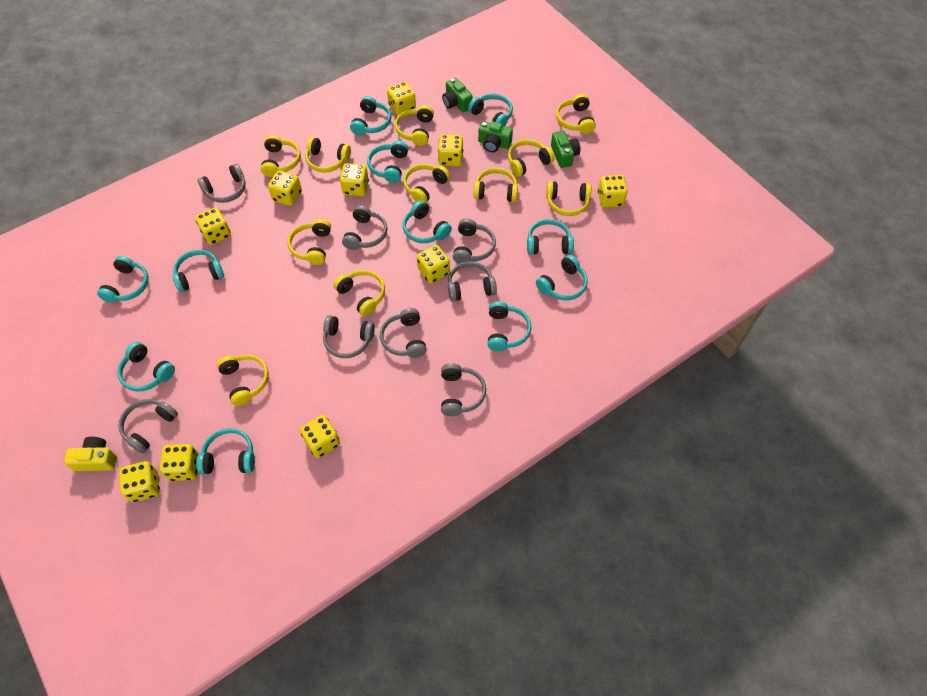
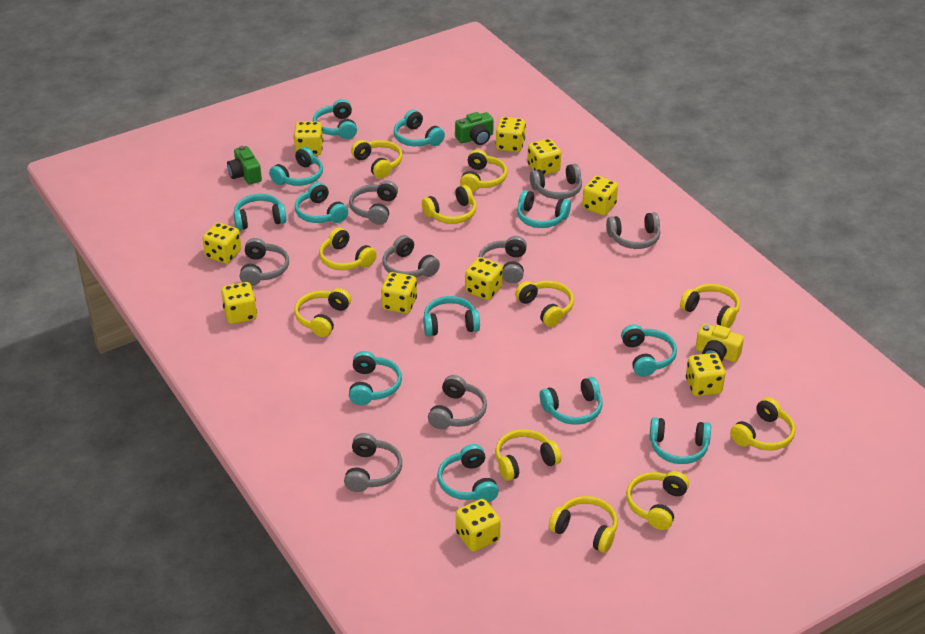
green camera: 3 -> 2
turquoise headphones: 11 -> 12

